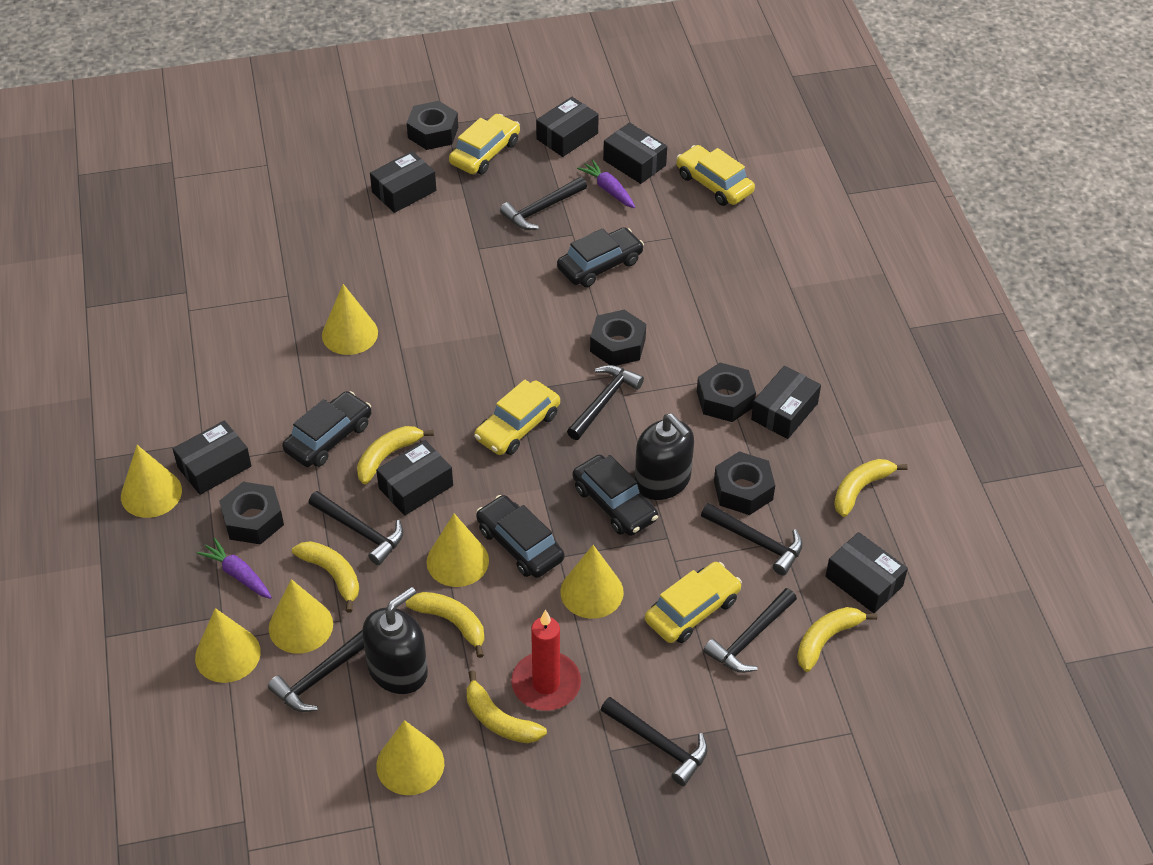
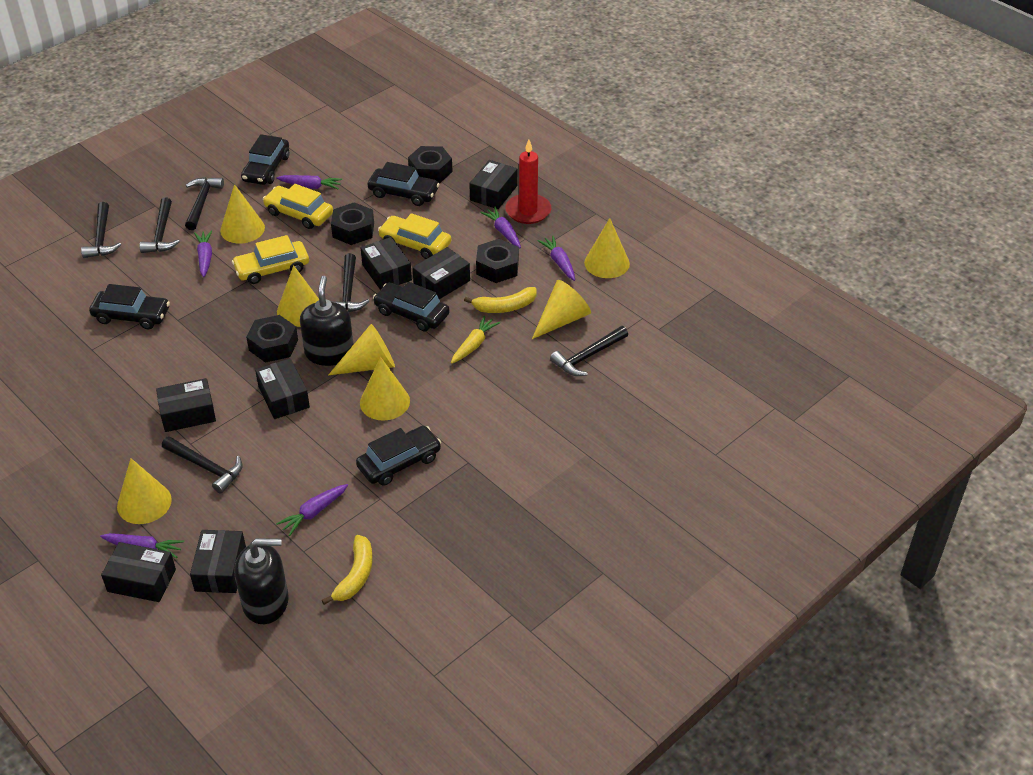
black car: 4 -> 5
black hammer: 7 -> 6
black nut: 5 -> 4
purple carrot: 2 -> 6
yellow banana: 6 -> 2
yellow car: 4 -> 3
yellow carrot: 0 -> 1

